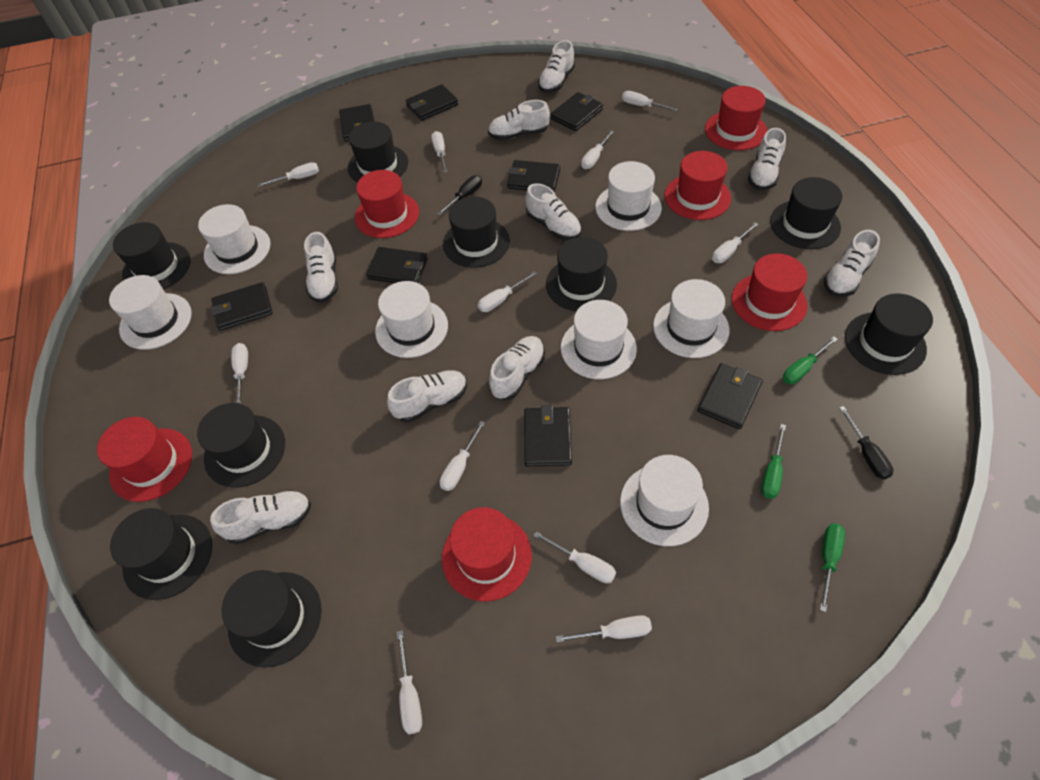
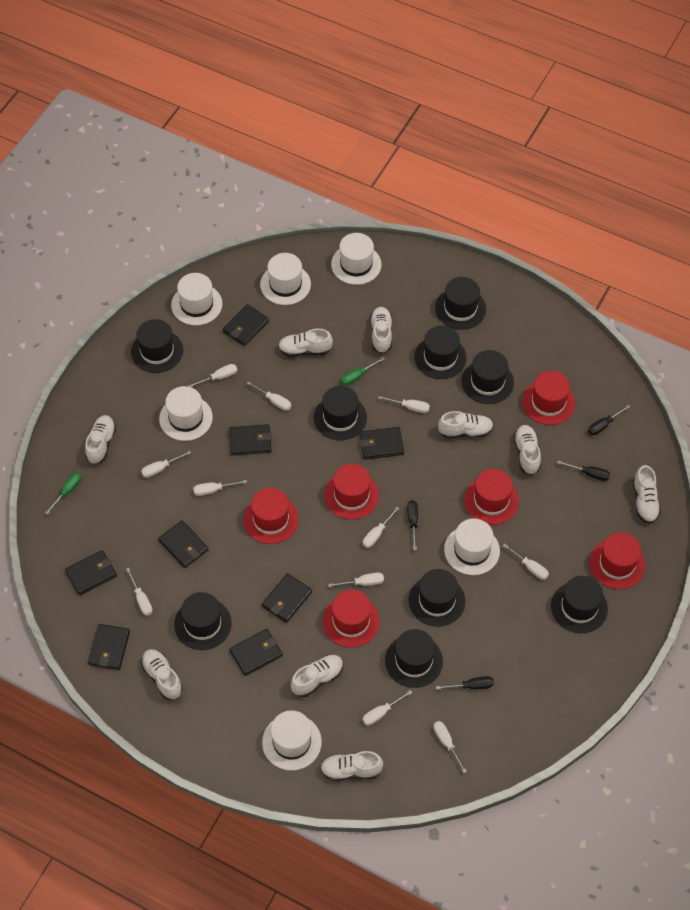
black screwdriver: 2 -> 4
green screwdriver: 3 -> 2
white hat: 7 -> 6

